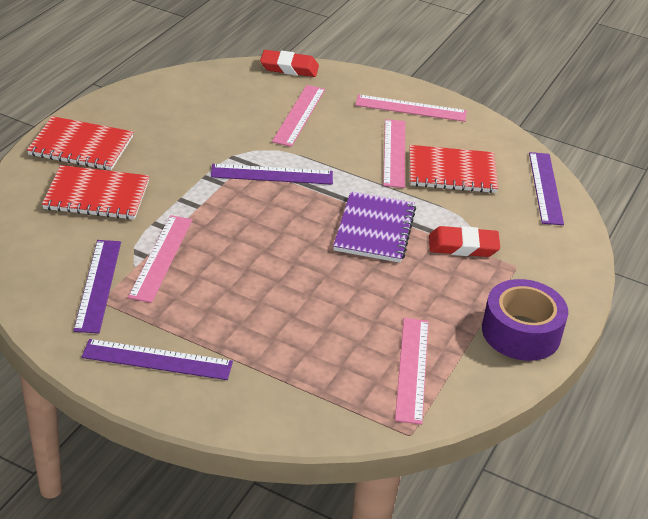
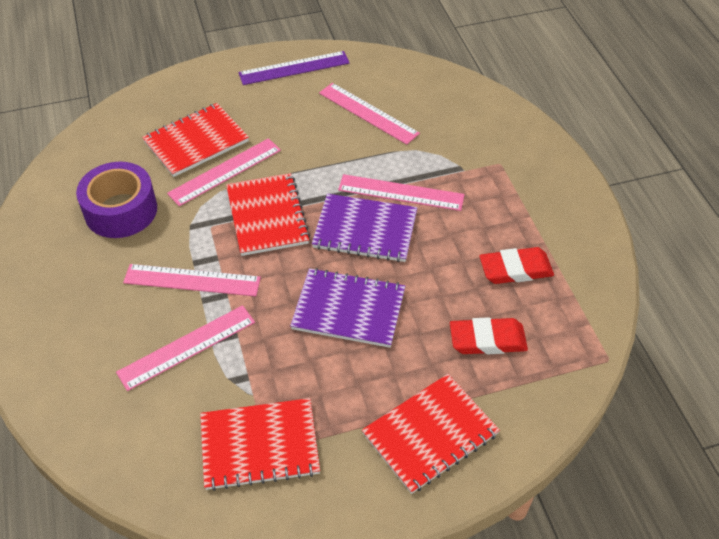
purple notebook: 1 -> 2
purple ruler: 4 -> 1
red notebook: 3 -> 4

